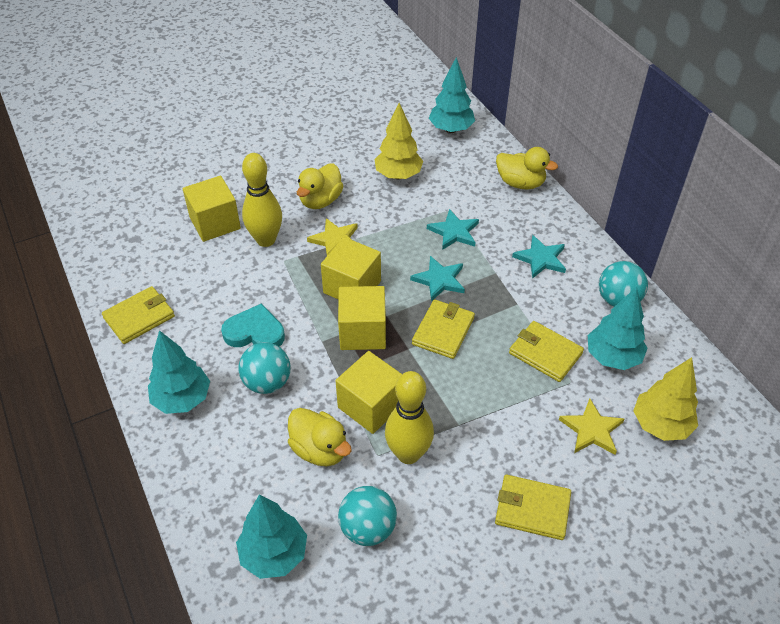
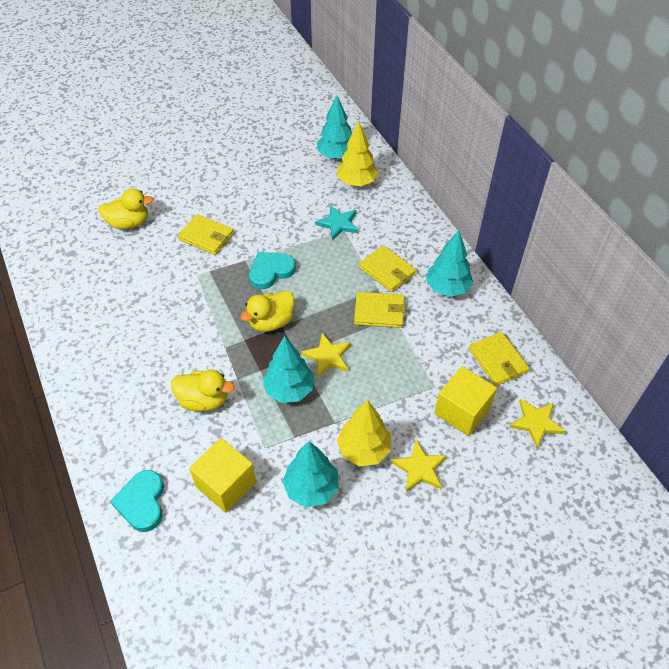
turquoise ball: 3 -> 0
turquoise heart: 1 -> 2
turquoise star: 3 -> 1
yellow bowling pin: 2 -> 0
yellow cube: 4 -> 2
yellow star: 2 -> 3

